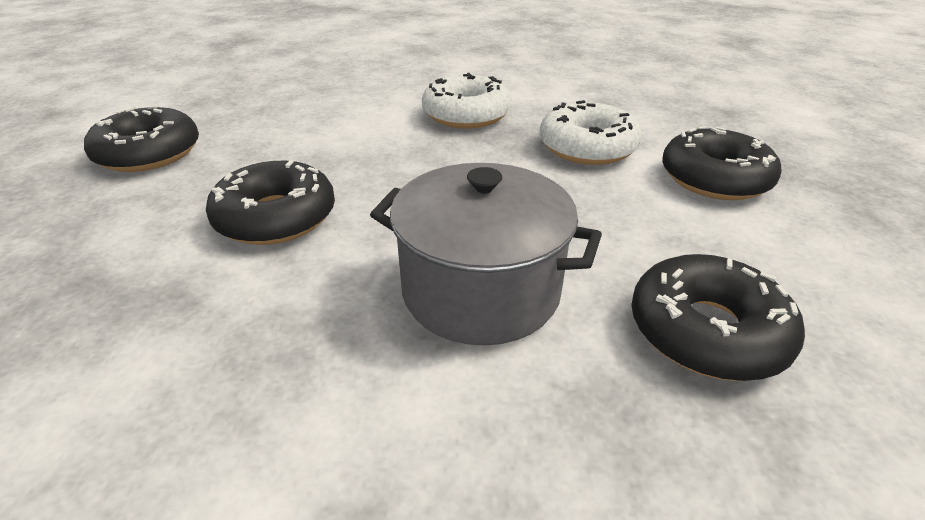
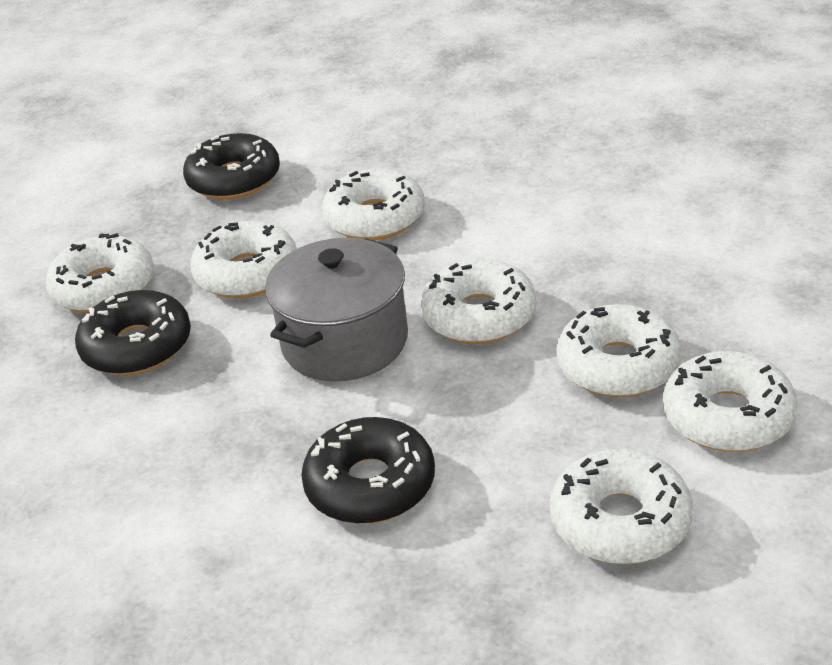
black donut: 4 -> 3
white donut: 2 -> 7

